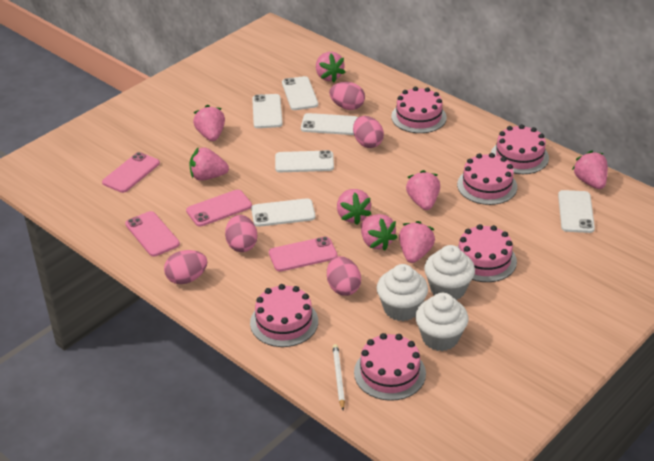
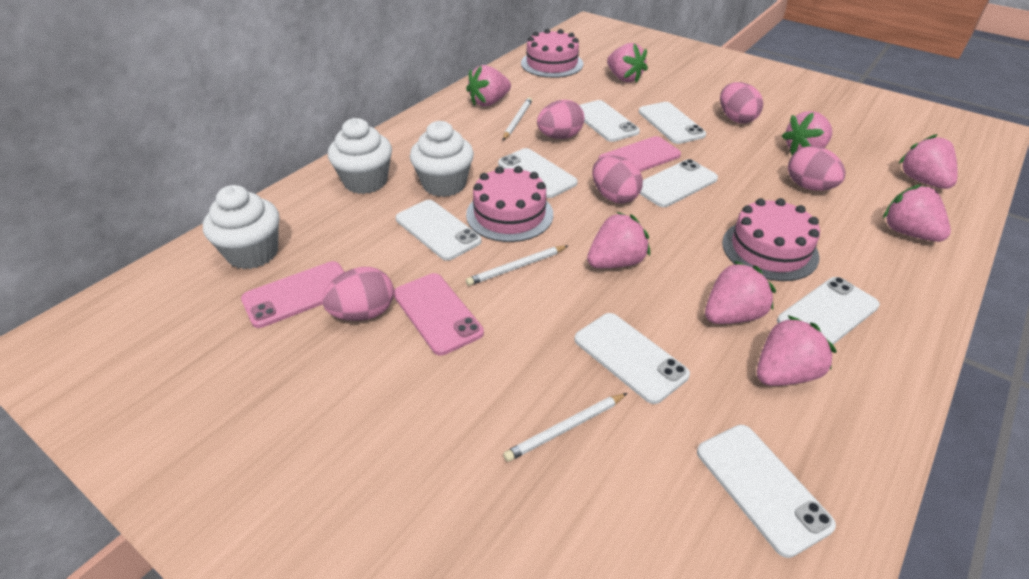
pink cake: 6 -> 3
pink phone: 4 -> 3
white pencil: 1 -> 3
white phone: 6 -> 8

